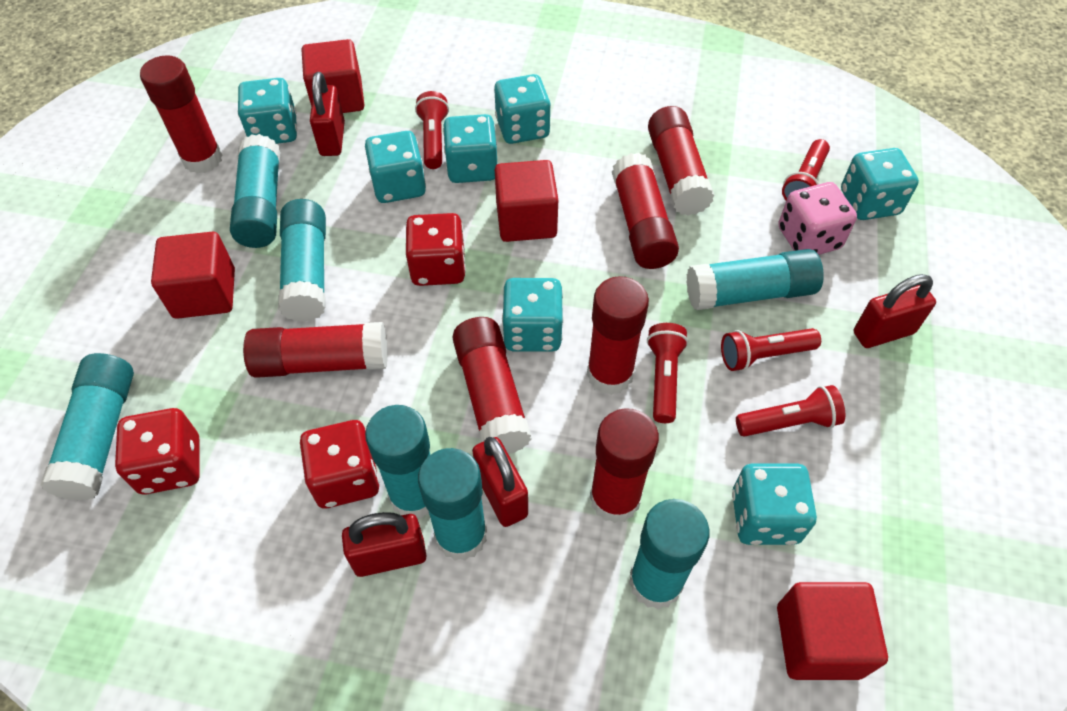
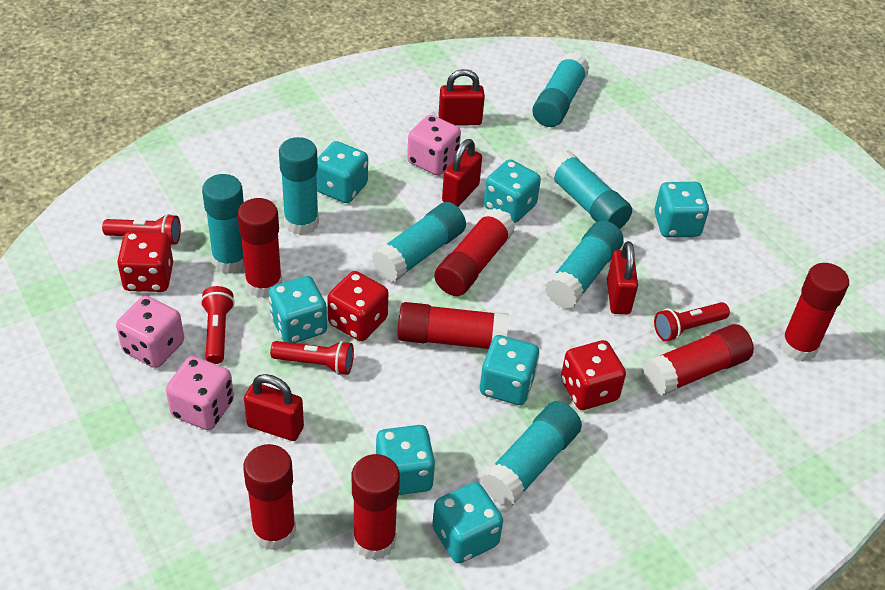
pink dice: 1 -> 3
red cube: 4 -> 0
red flashlight: 5 -> 4

